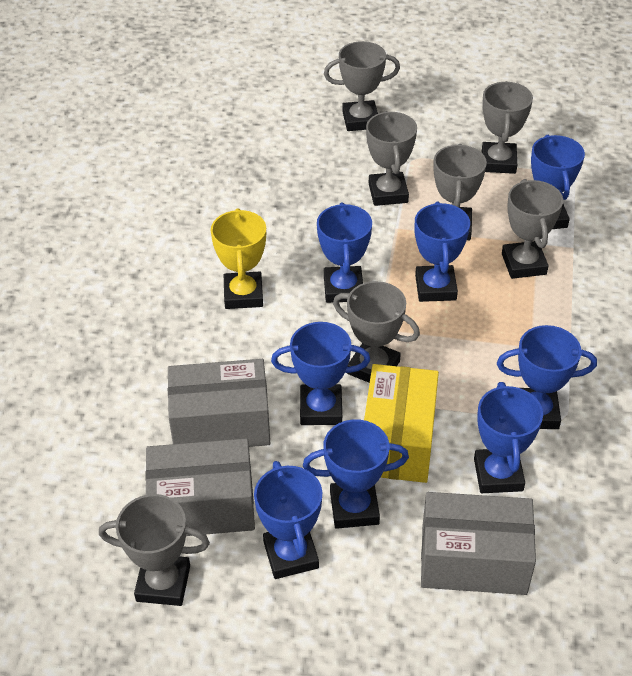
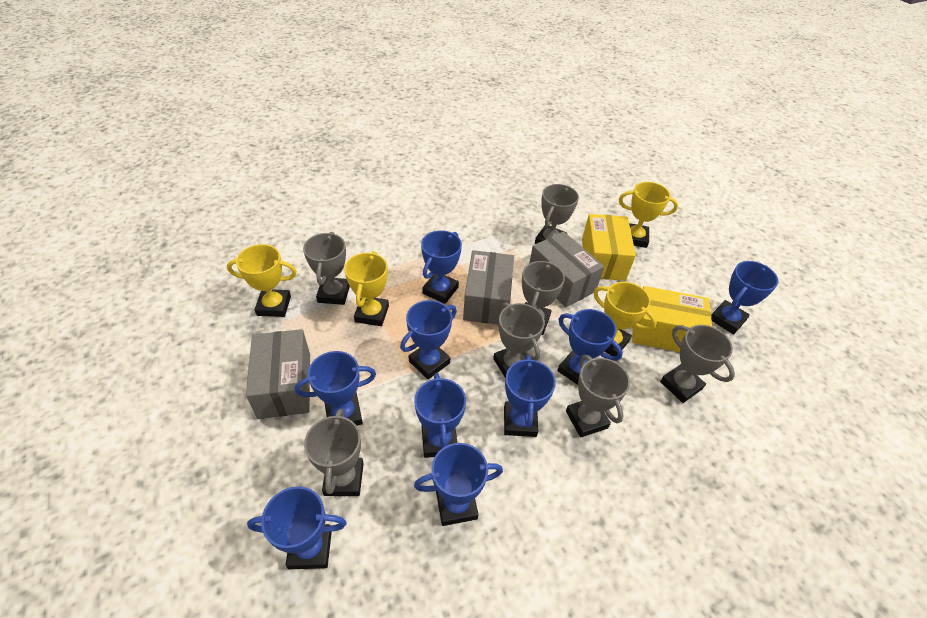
blue trophy: 8 -> 9
yellow box: 1 -> 2
yellow trophy: 1 -> 4

